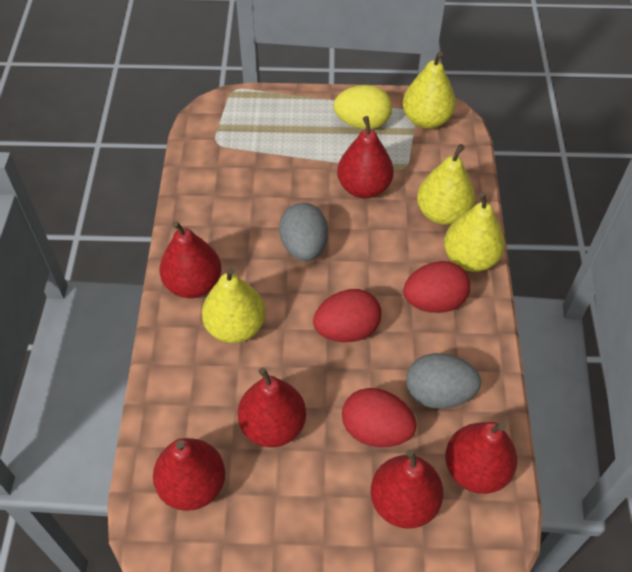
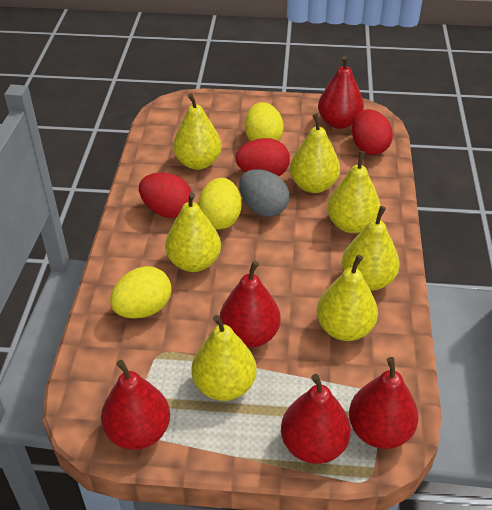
grey egg: 2 -> 1
red pear: 6 -> 5
yellow egg: 1 -> 3
yellow pear: 4 -> 7

